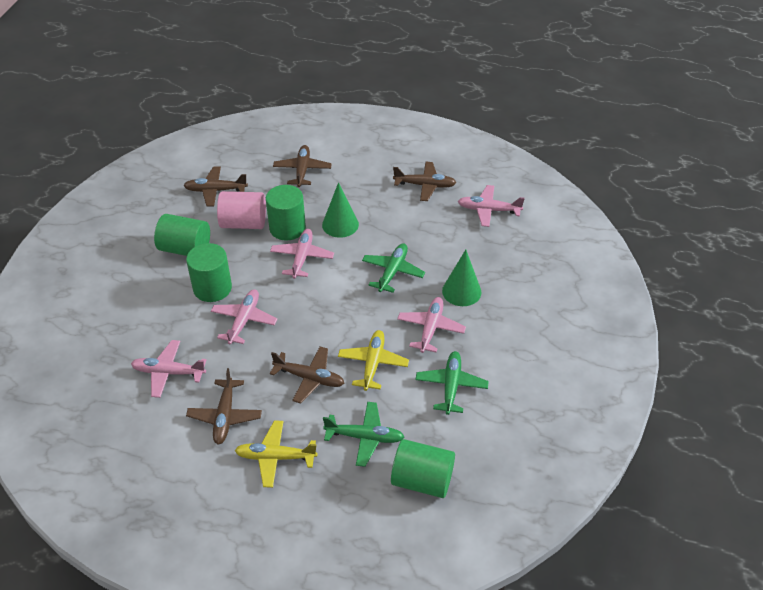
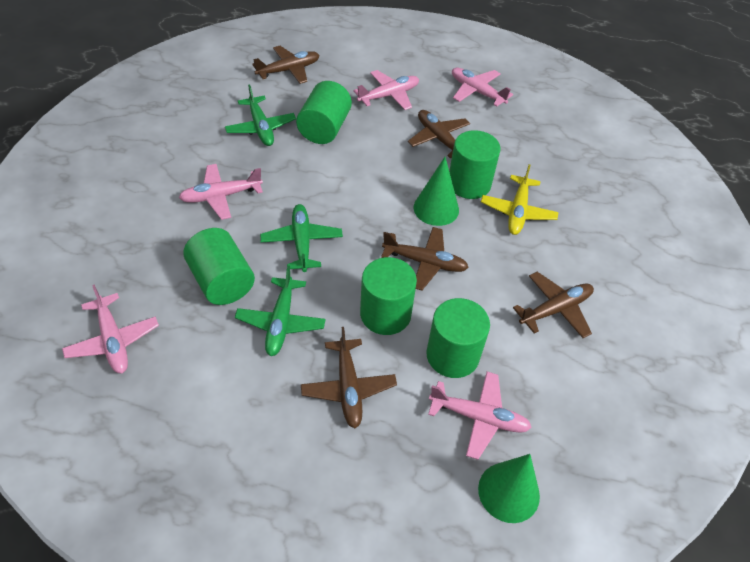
green cylinder: 4 -> 5
pink cylinder: 1 -> 0
yellow plane: 2 -> 1

